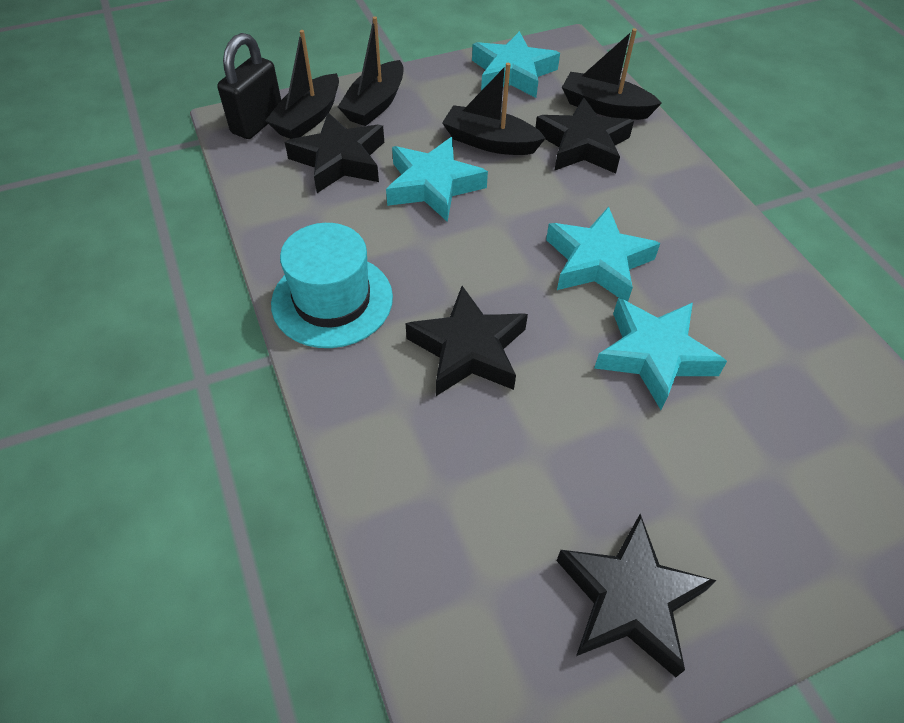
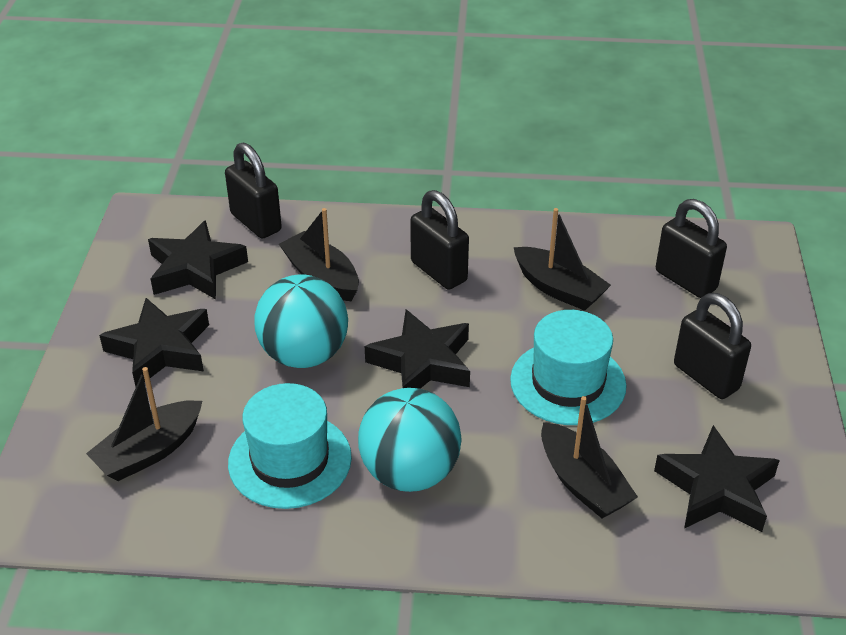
black padlock: 1 -> 4
turquoise ball: 0 -> 2
turquoise hat: 1 -> 2
turquoise star: 4 -> 0

